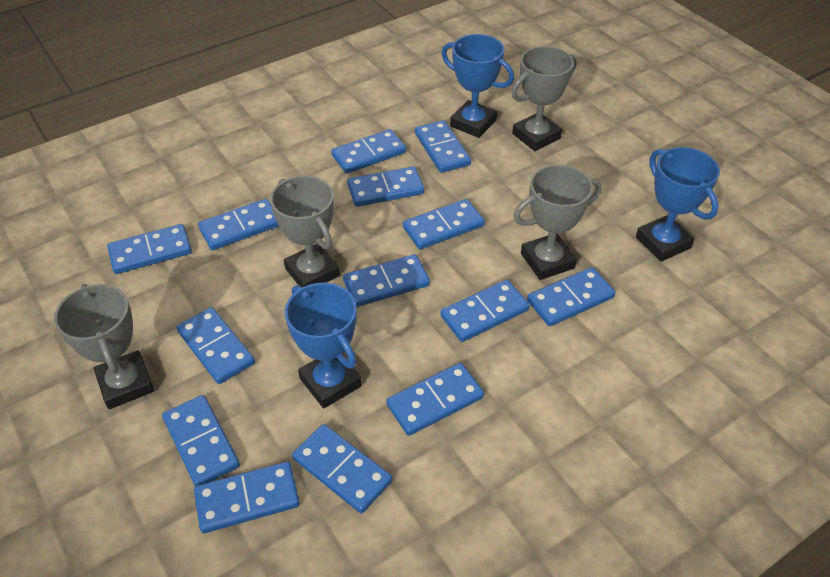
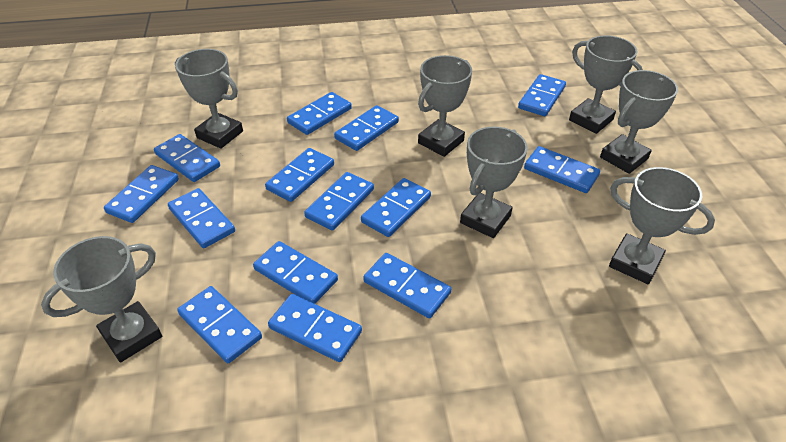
blue trophy: 3 -> 0
grey trophy: 4 -> 7

